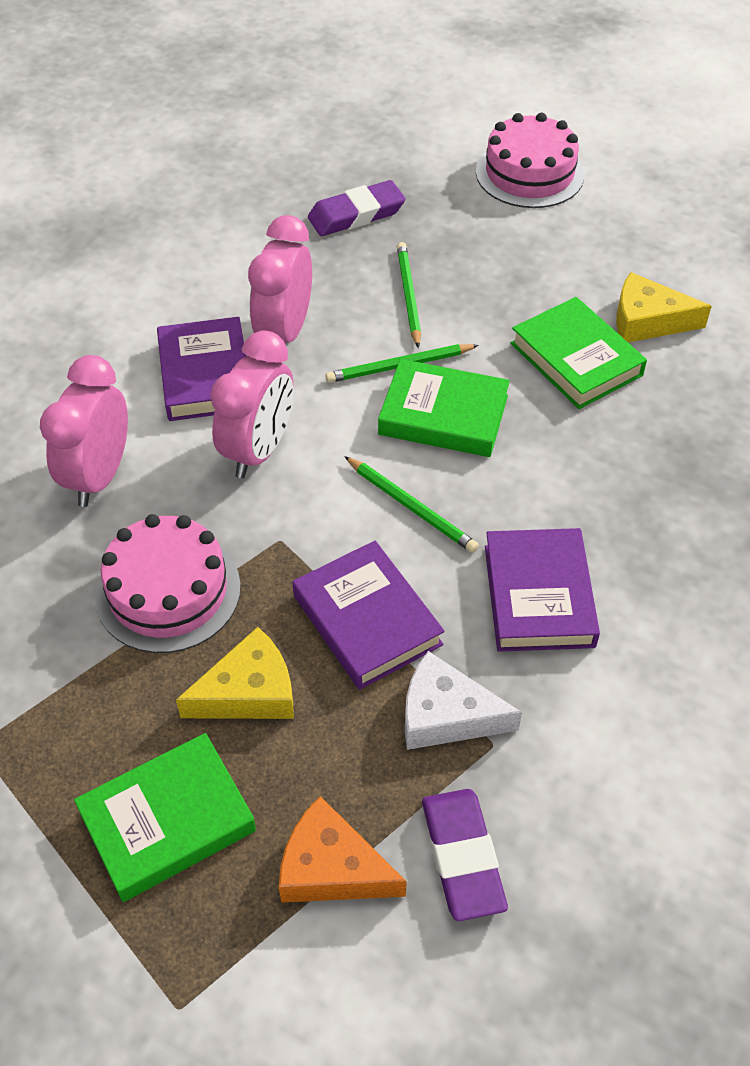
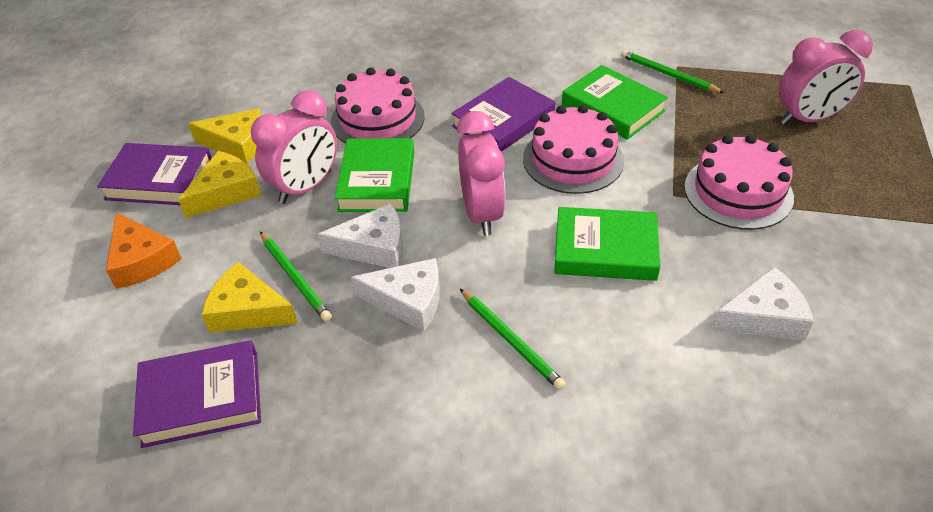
pink cake: 2 -> 3
purple eraser: 2 -> 0
white cheese: 1 -> 3
yellow cheese: 2 -> 3

